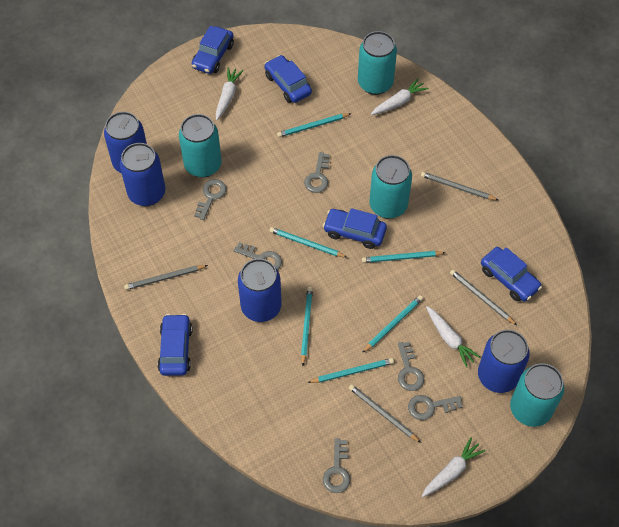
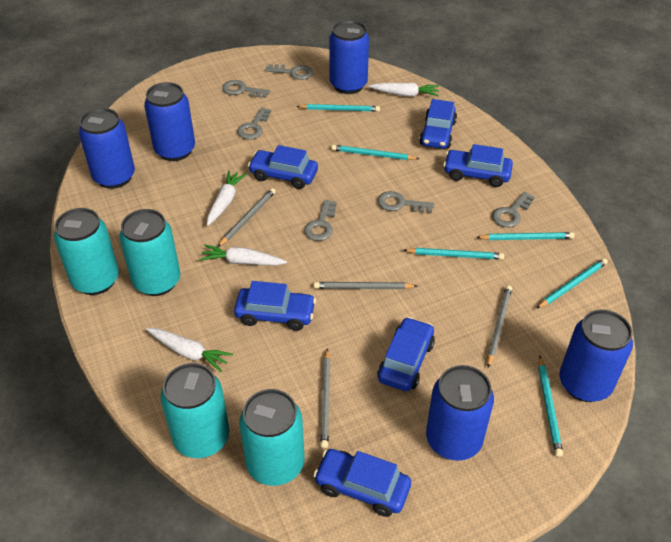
blue can: 4 -> 5
blue car: 5 -> 6

